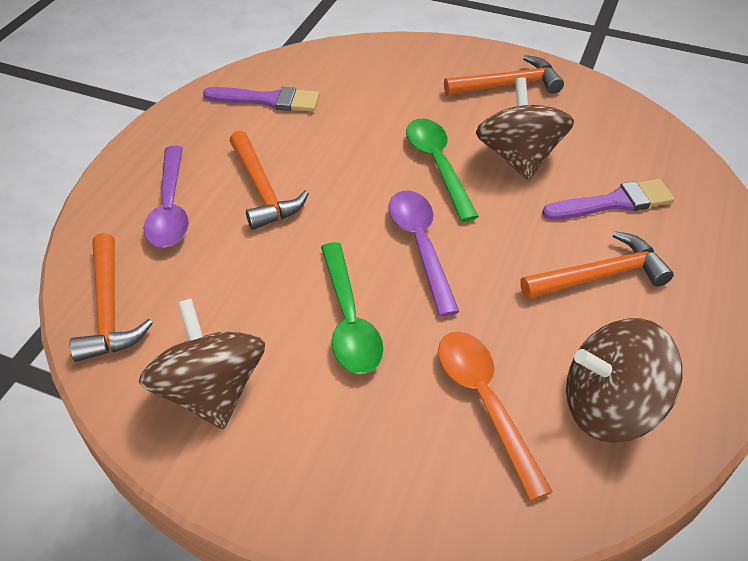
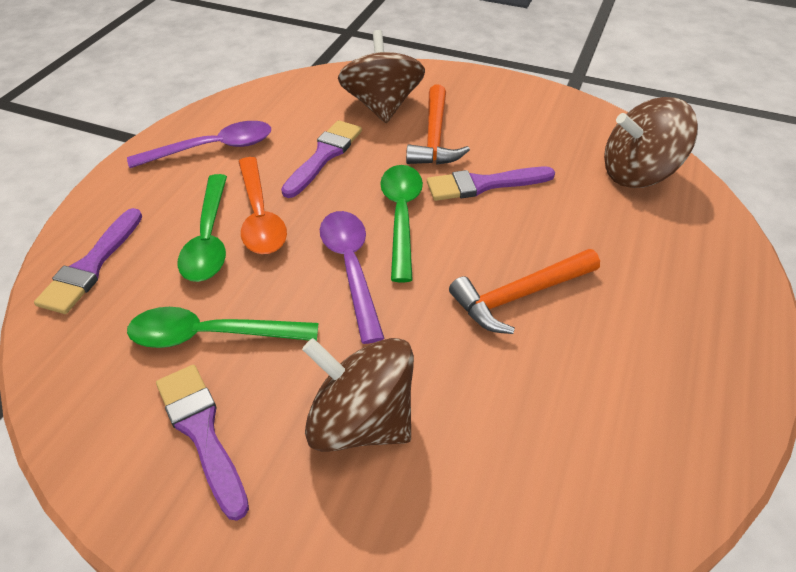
green spoon: 2 -> 3
orange hammer: 4 -> 2
purple brush: 2 -> 4

